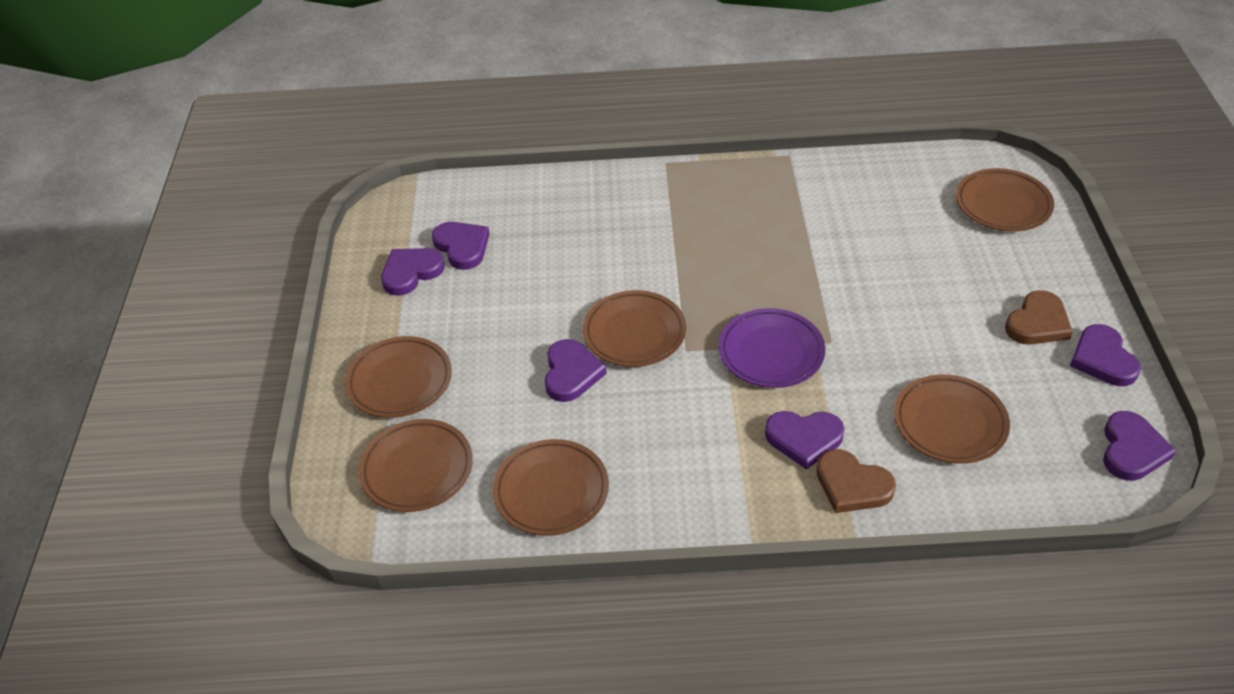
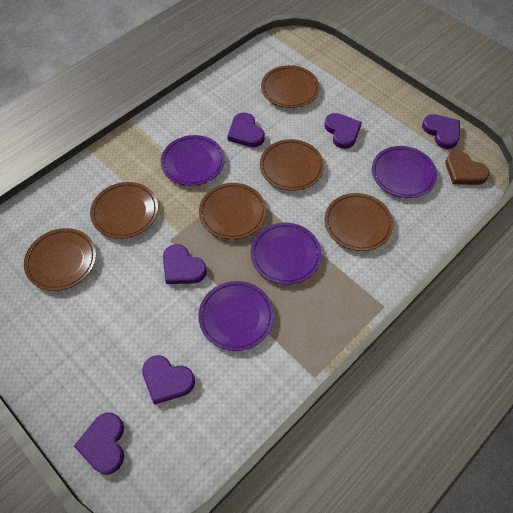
brown heart: 2 -> 1
purple plate: 1 -> 4

